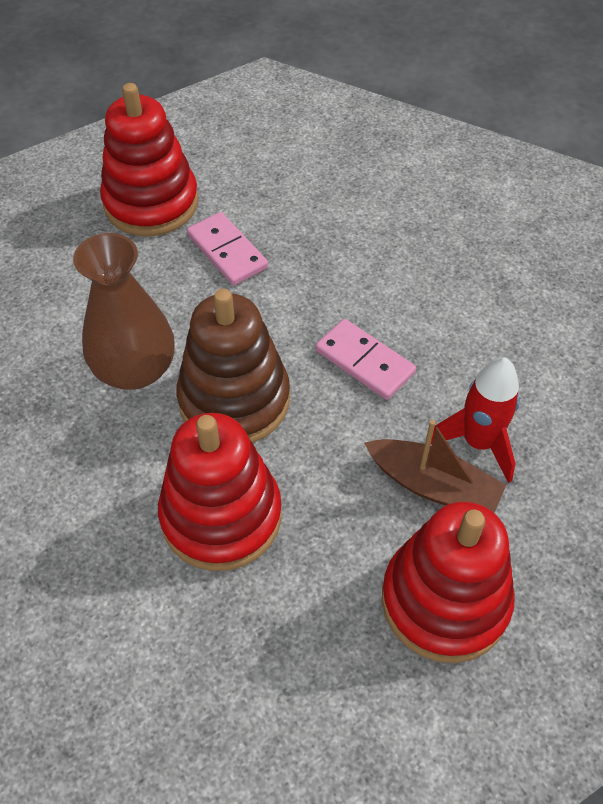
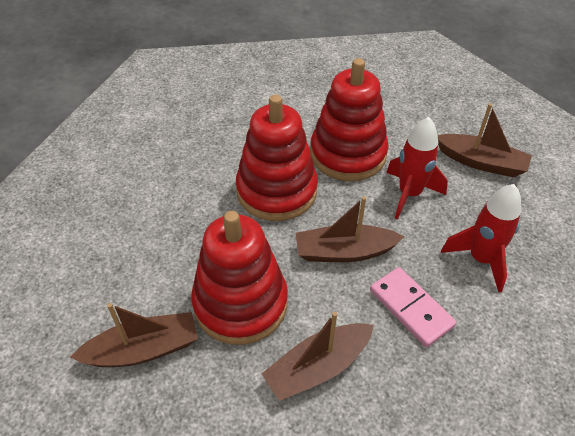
brown boat: 1 -> 4
brown stacking toy: 1 -> 0
brown vase: 1 -> 0
pink domino: 2 -> 1
red rocket: 1 -> 2

